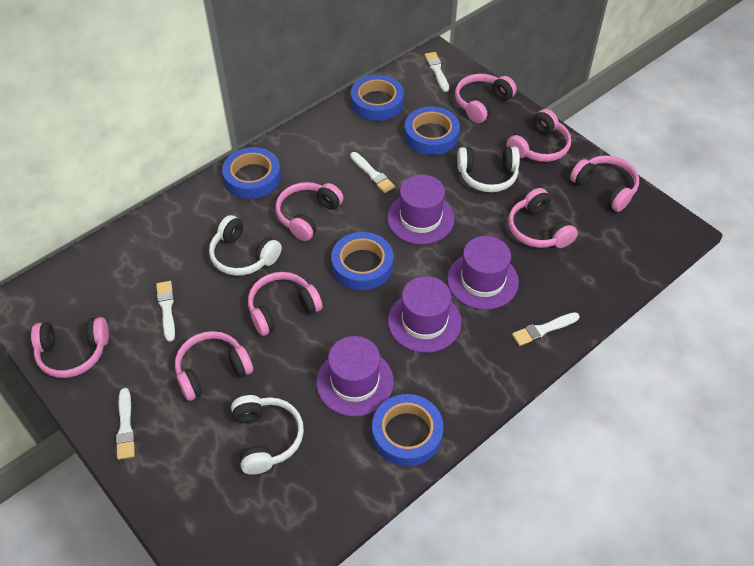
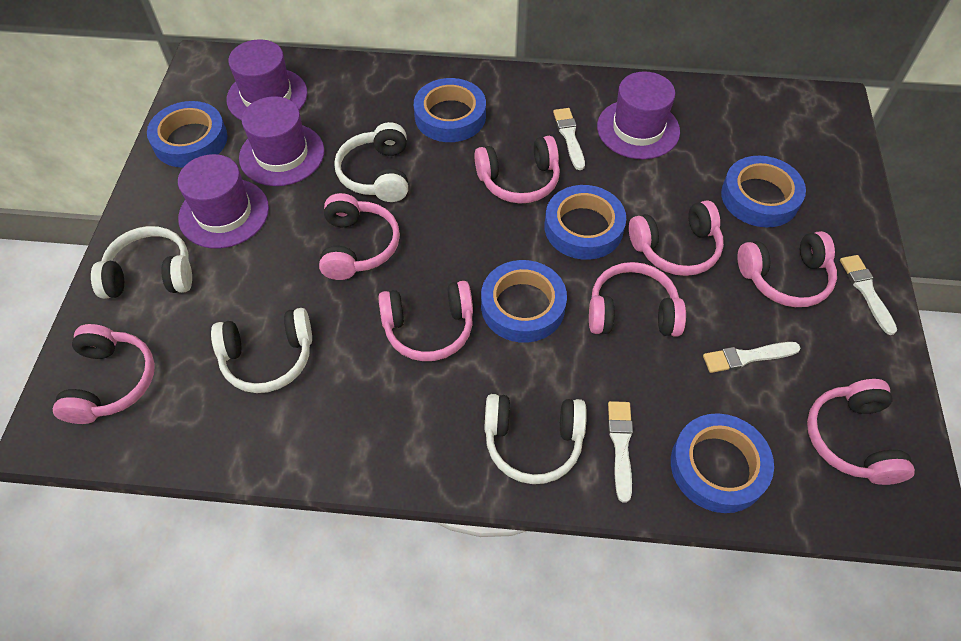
blue tape: 5 -> 6
white brush: 5 -> 4
white headphones: 3 -> 4

